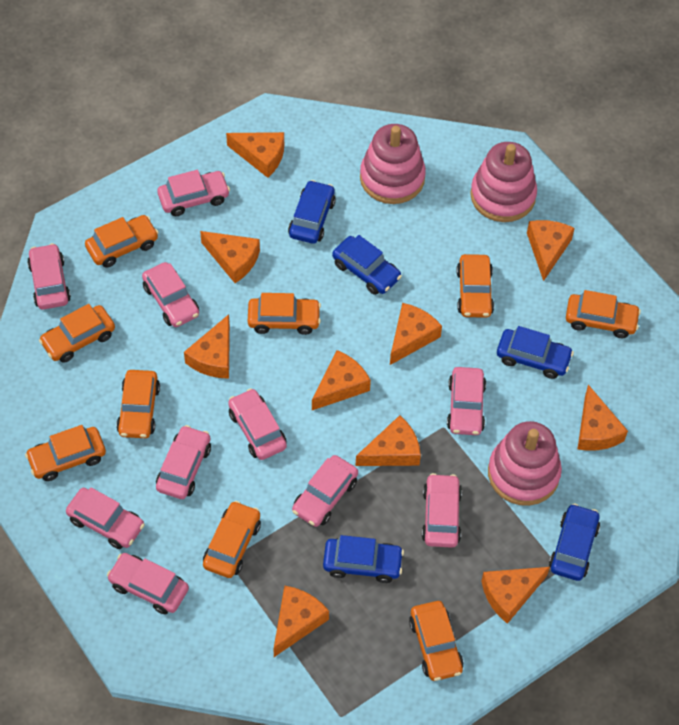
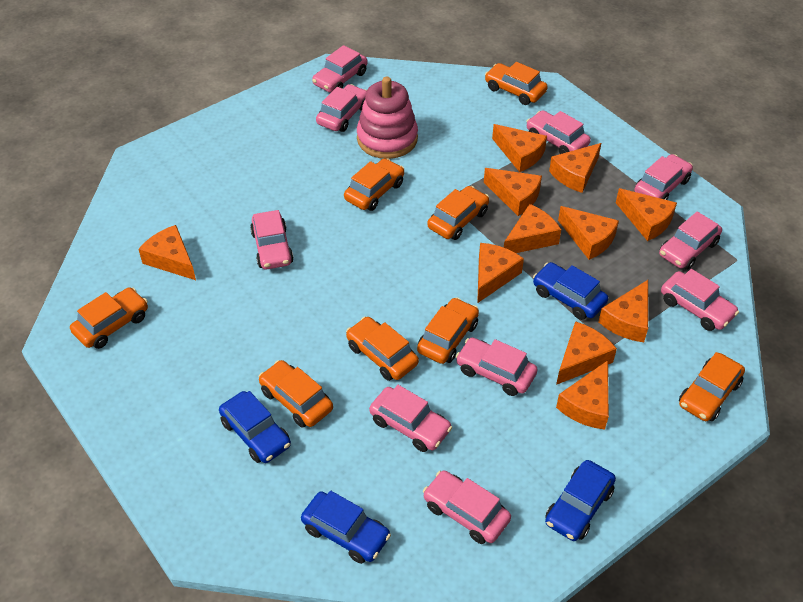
blue car: 5 -> 4
orange car: 9 -> 8
orange cheese: 10 -> 11
pink stacking toy: 3 -> 1

